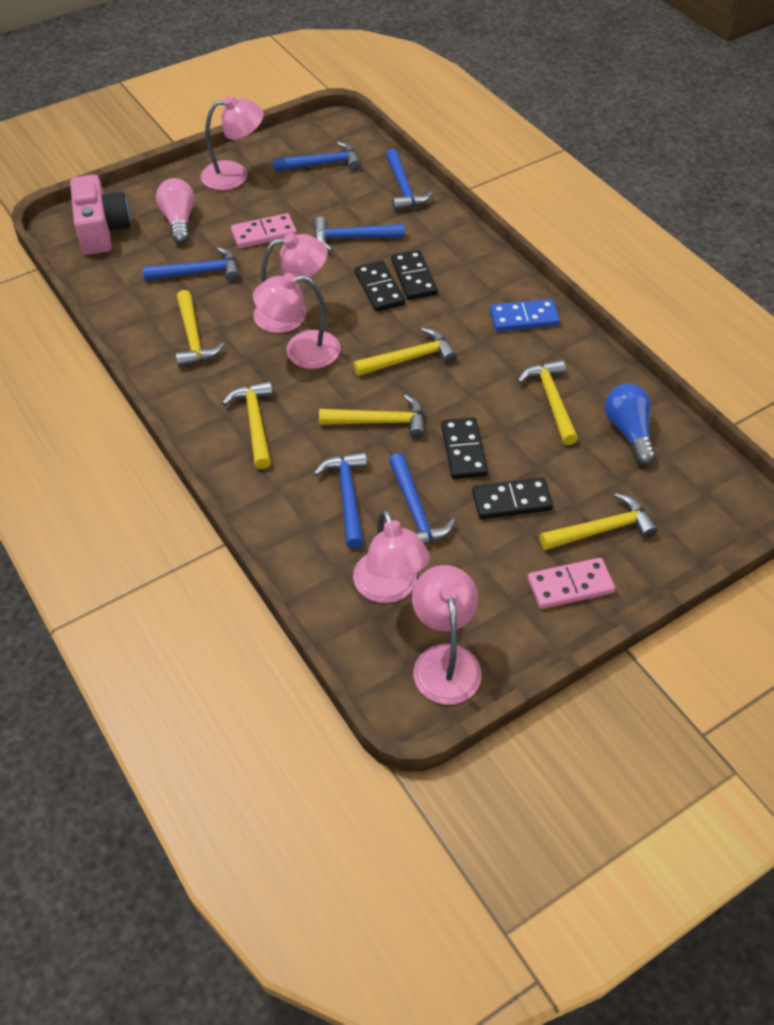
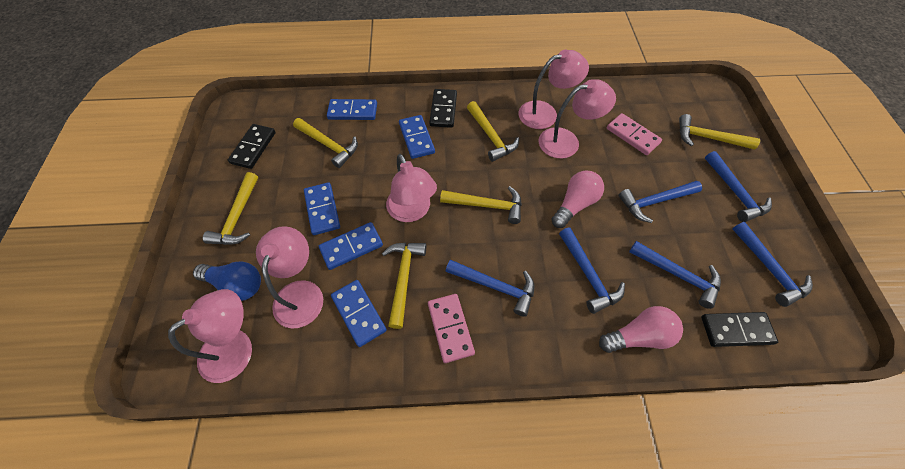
black domino: 4 -> 3
blue domino: 1 -> 5
pink camera: 1 -> 0
pink light bulb: 1 -> 2

